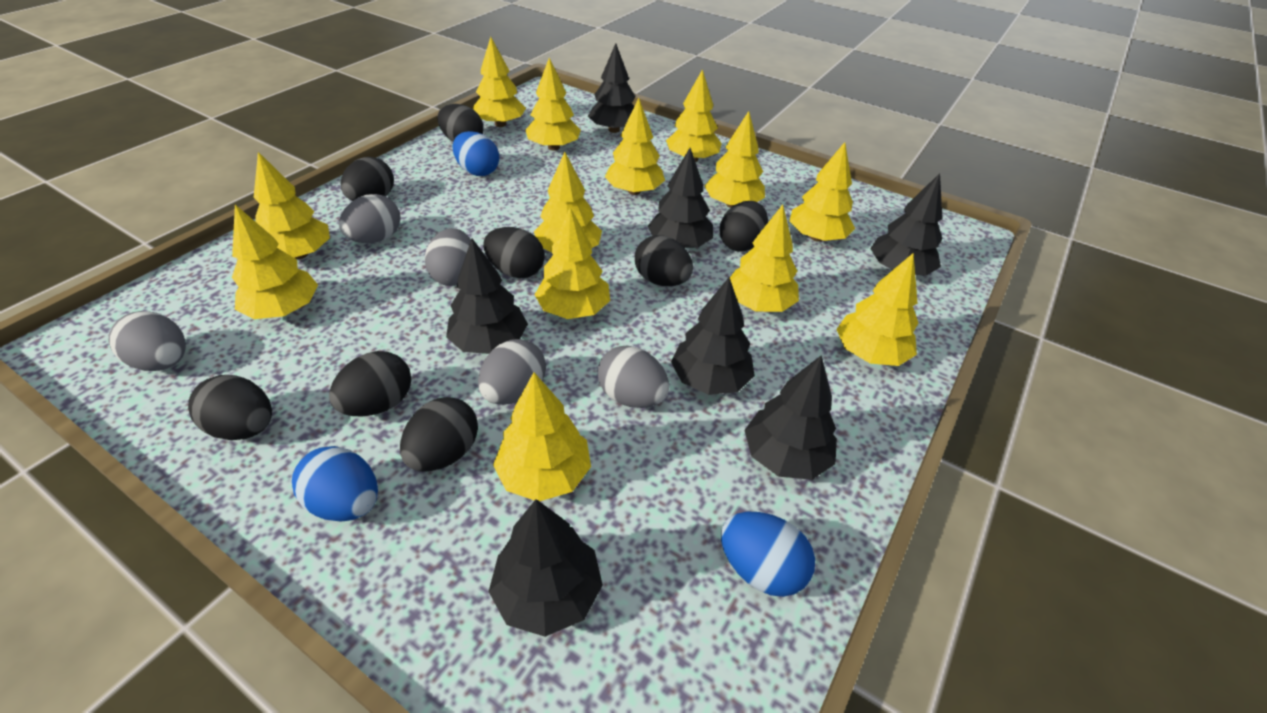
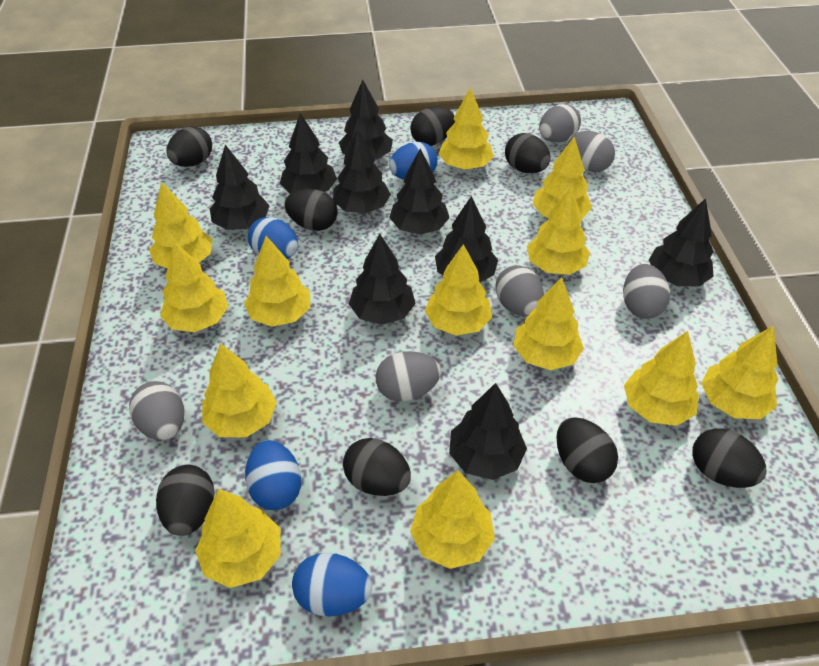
black tree: 7 -> 9
blue egg: 3 -> 4
grey egg: 5 -> 6

